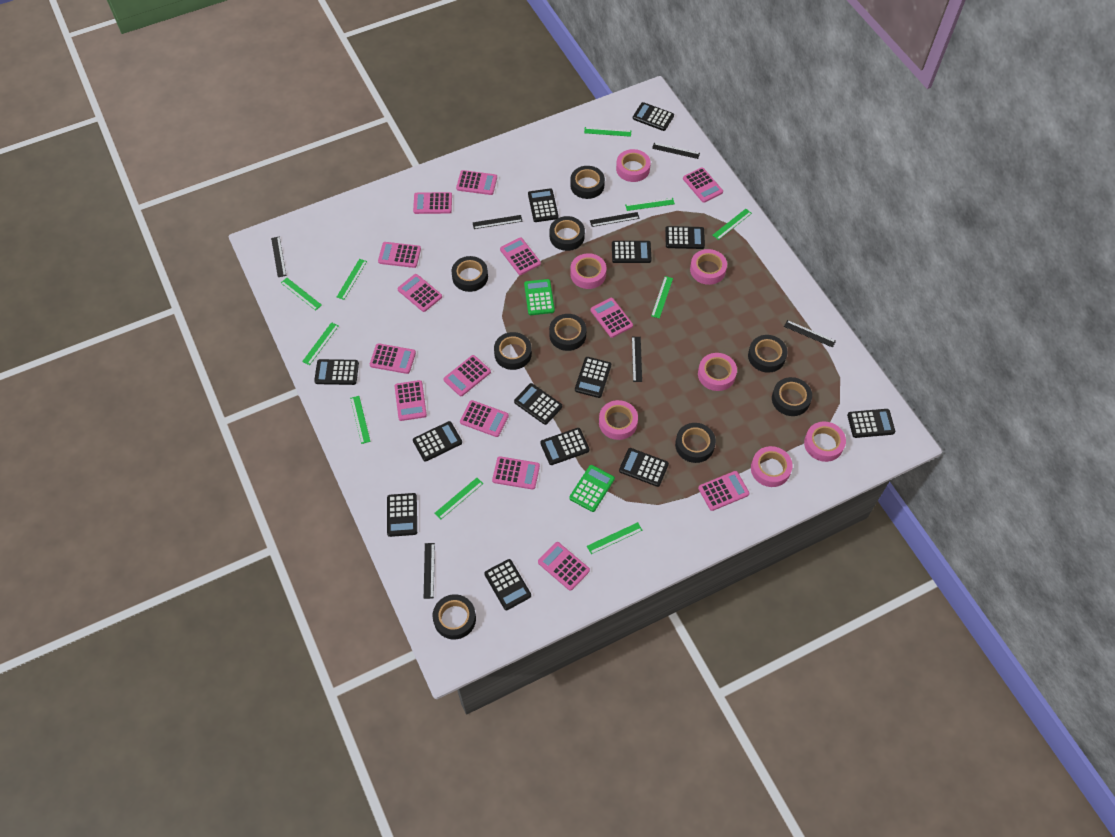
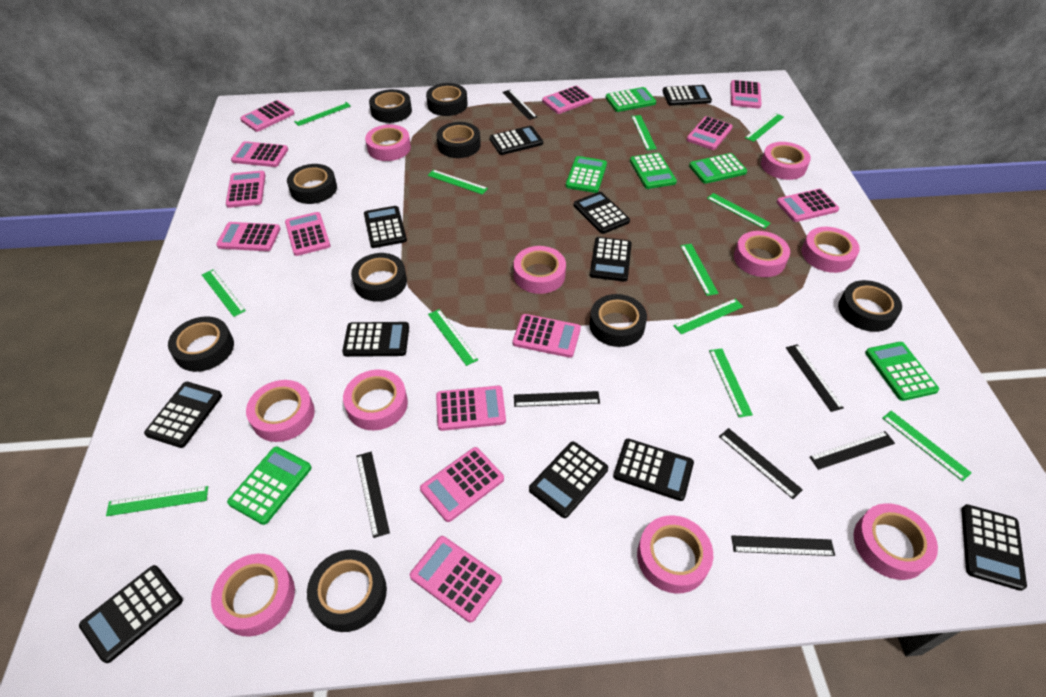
black calculator: 13 -> 11
green calculator: 2 -> 6
green ruler: 10 -> 12
pink calculator: 14 -> 13
pink tape: 7 -> 10

